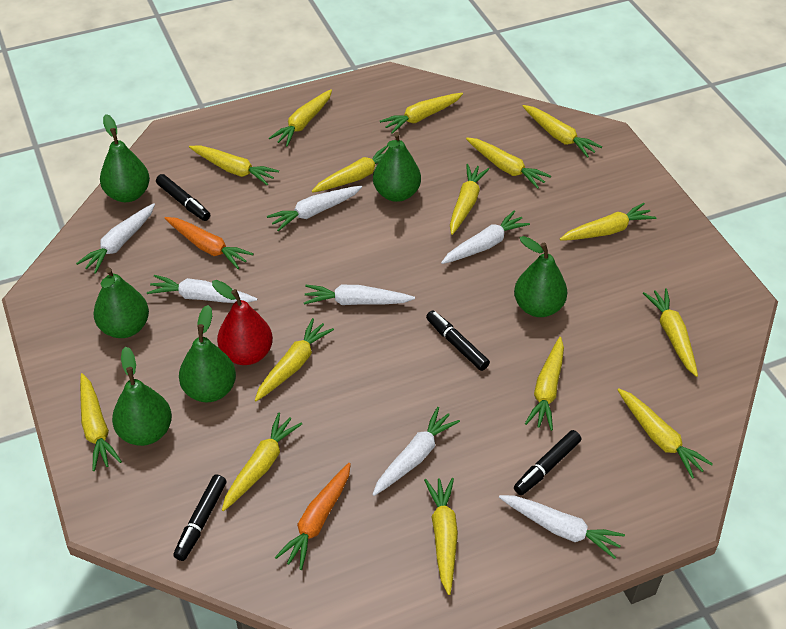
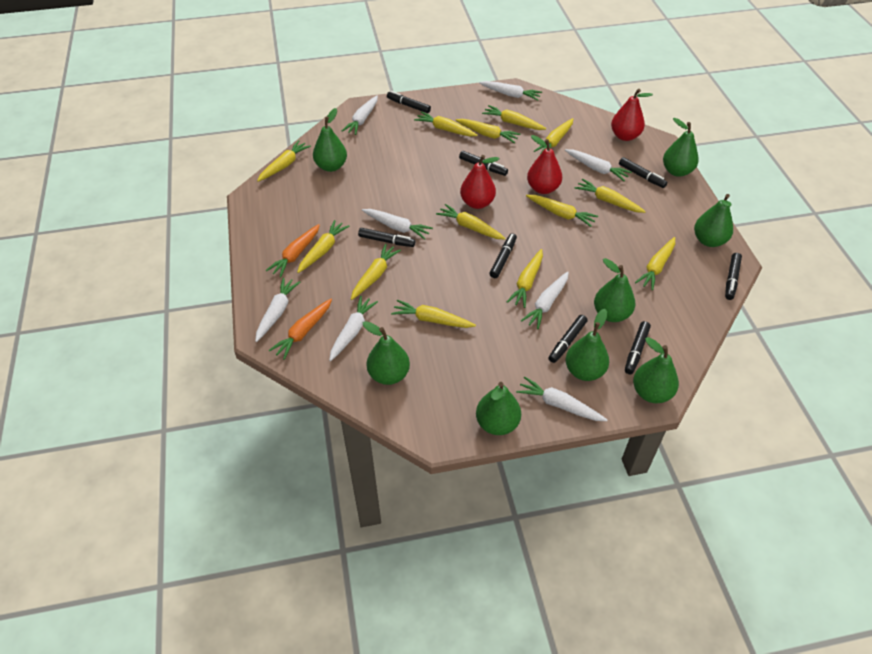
black marker: 4 -> 8
green pear: 6 -> 8
red pear: 1 -> 3
white carrot: 7 -> 8
yellow carrot: 15 -> 13

